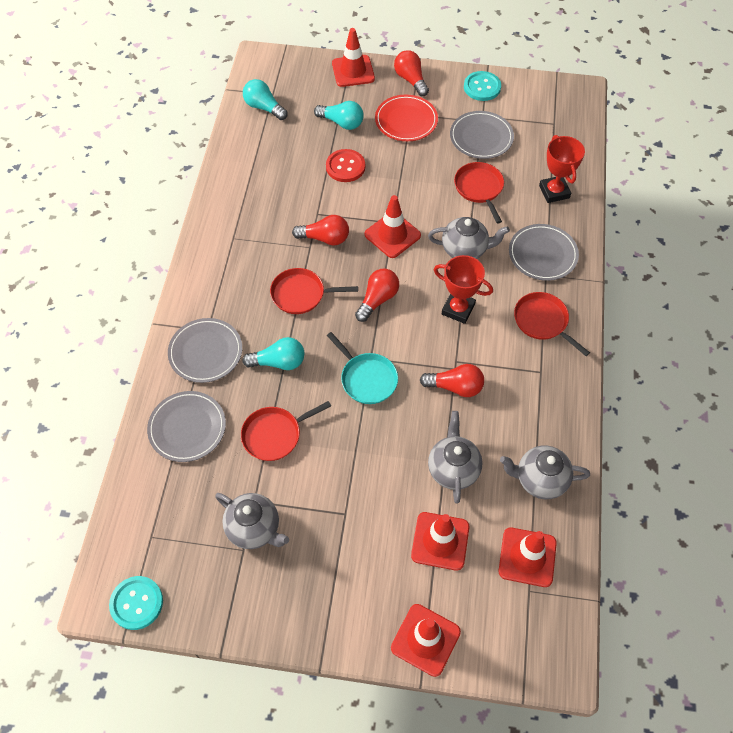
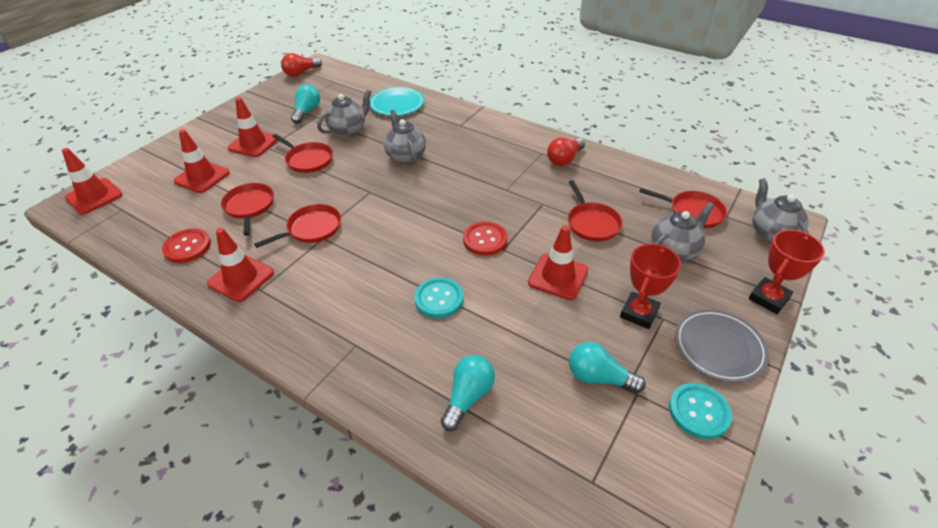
grey plate: 4 -> 1
red button: 1 -> 2
red light bulb: 4 -> 2
red pan: 4 -> 5
red plate: 1 -> 0
turquoise pan: 1 -> 0
turquoise plate: 0 -> 1

